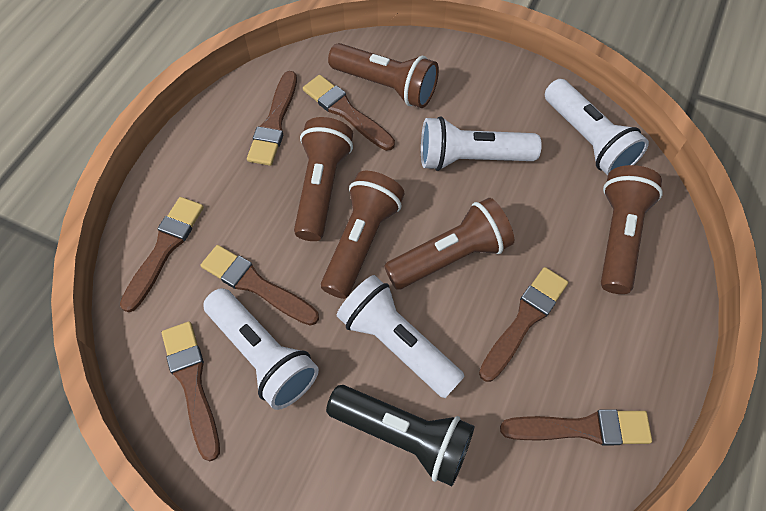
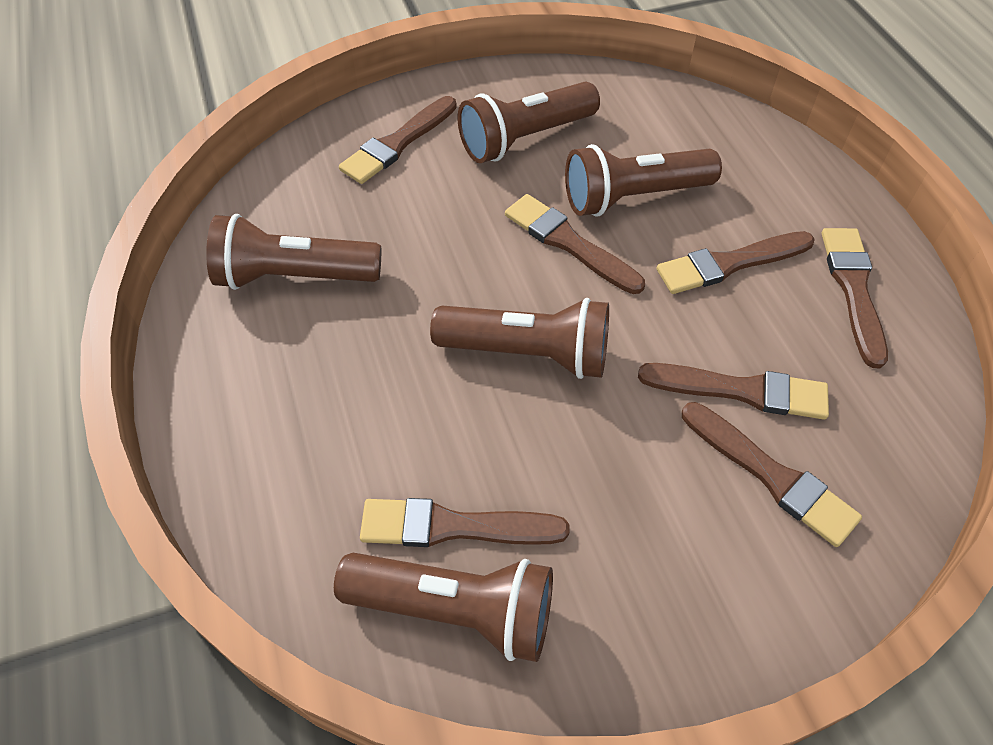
black flashlight: 1 -> 0
white flashlight: 4 -> 0

